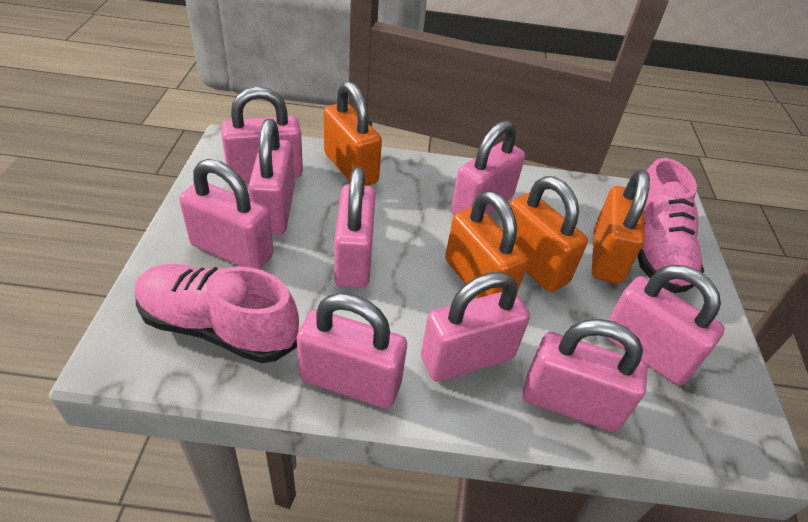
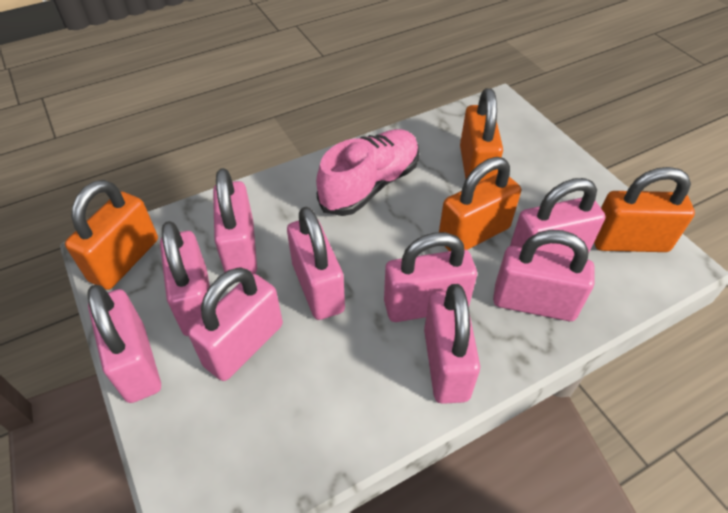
pink shoe: 2 -> 1

